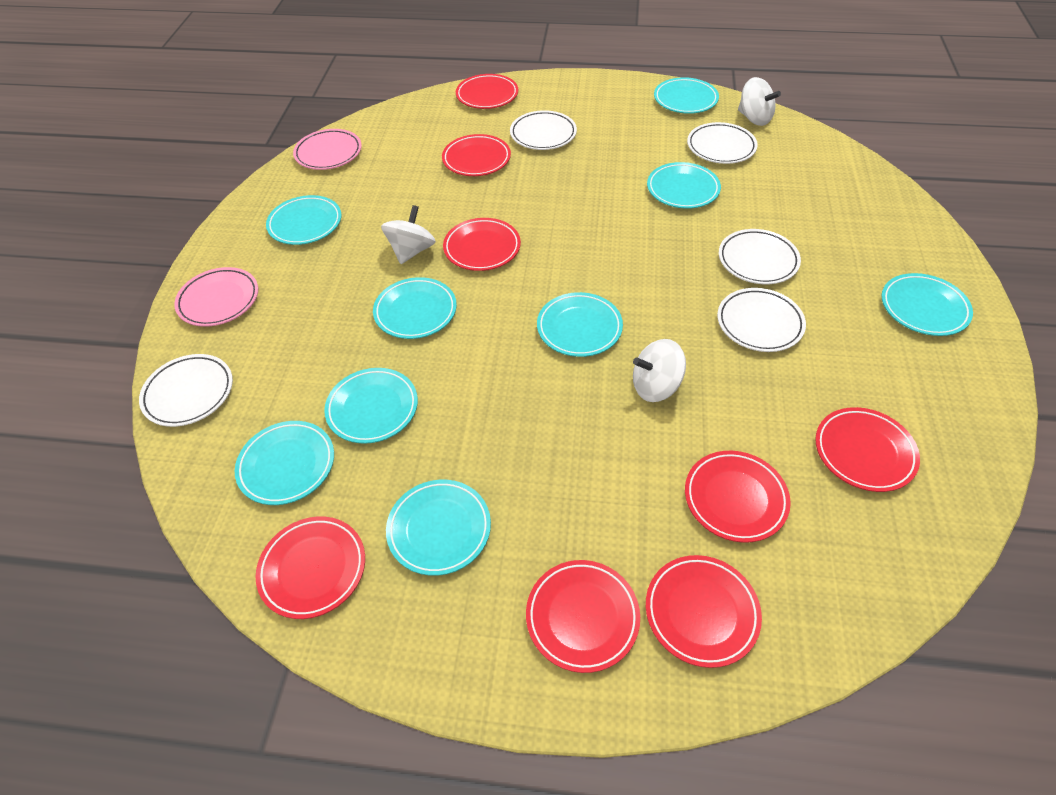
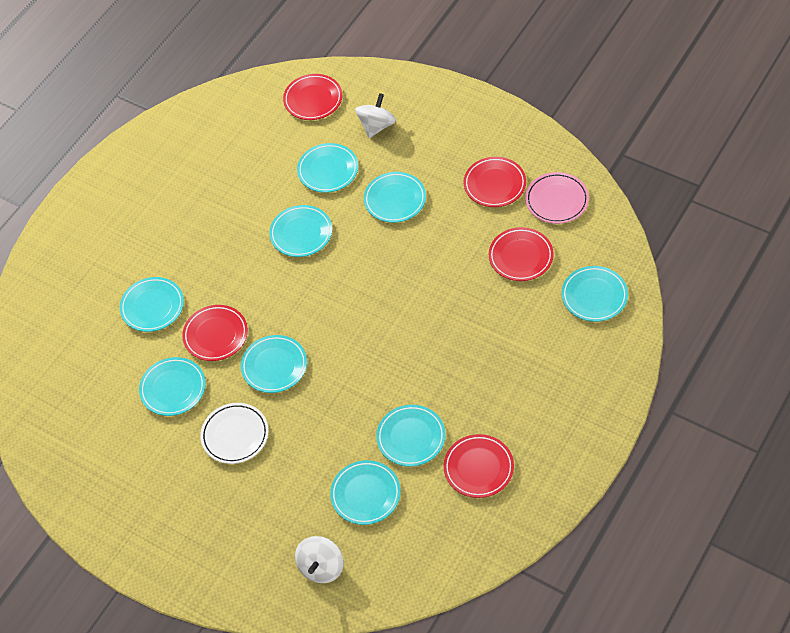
pink plate: 2 -> 1
red plate: 8 -> 5
white plate: 5 -> 1
white spinning top: 3 -> 2

